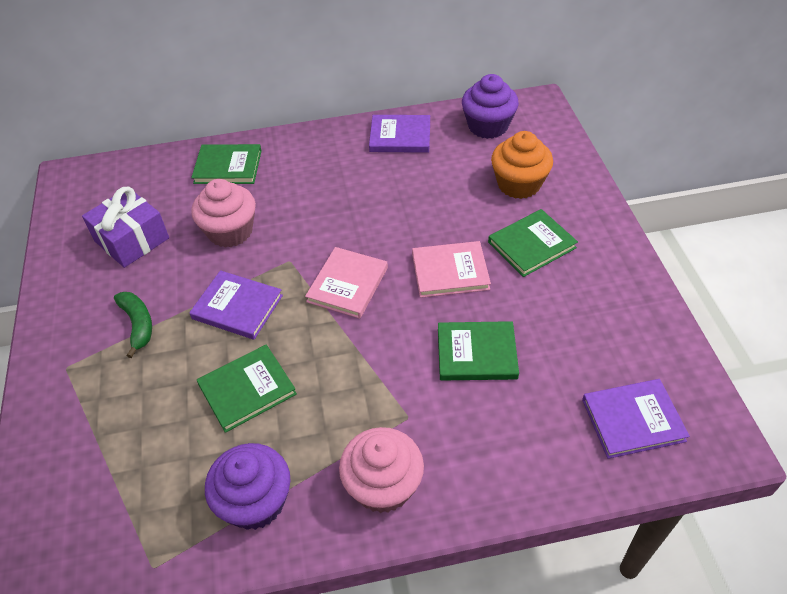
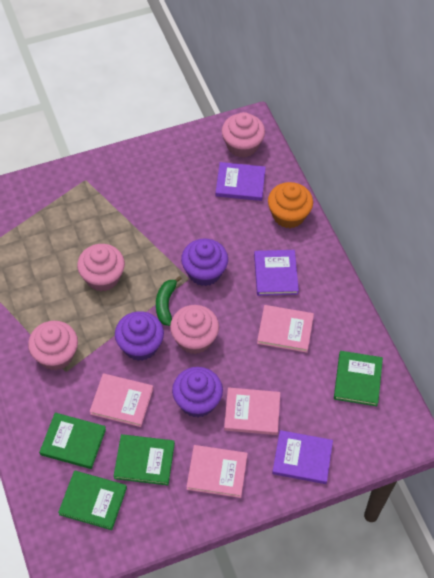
pink book: 2 -> 4
pink cupcake: 2 -> 4
purple cupcake: 2 -> 3
purple gift: 1 -> 0

